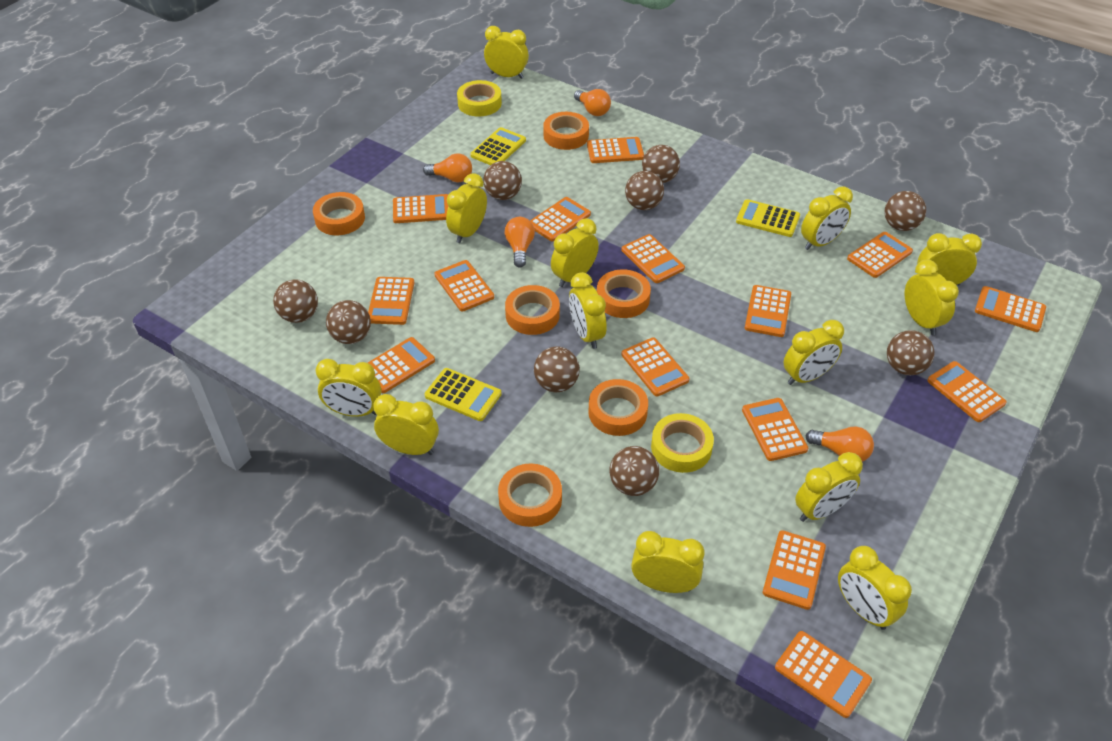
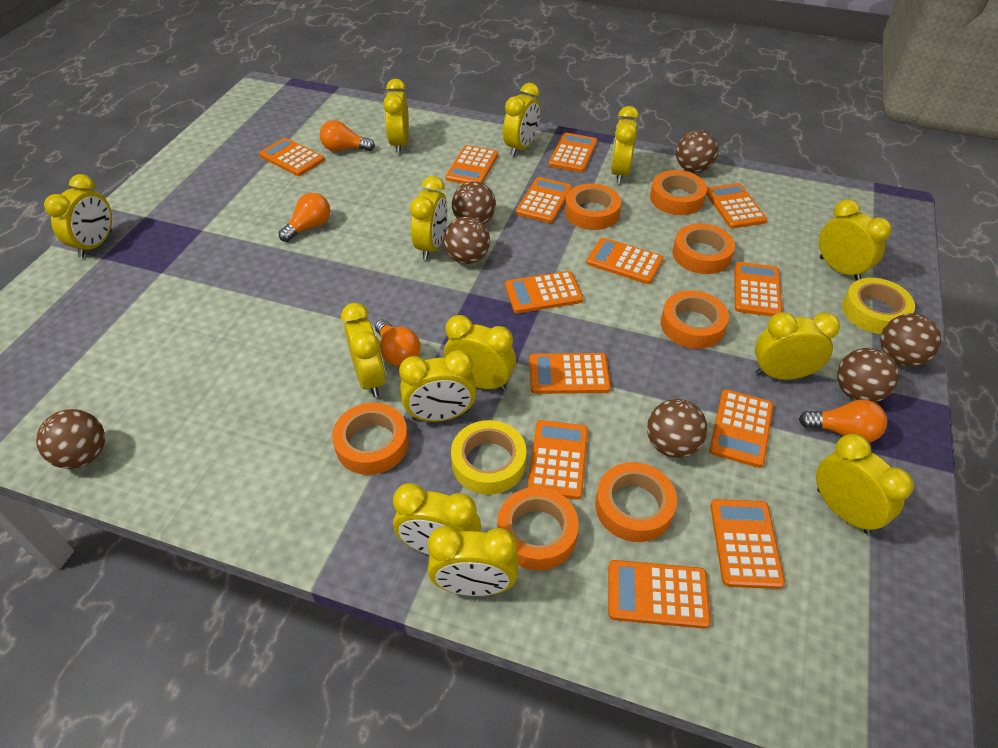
brown ball: 9 -> 7
orange calculator: 15 -> 13
orange tape: 6 -> 7
yellow calculator: 3 -> 0

